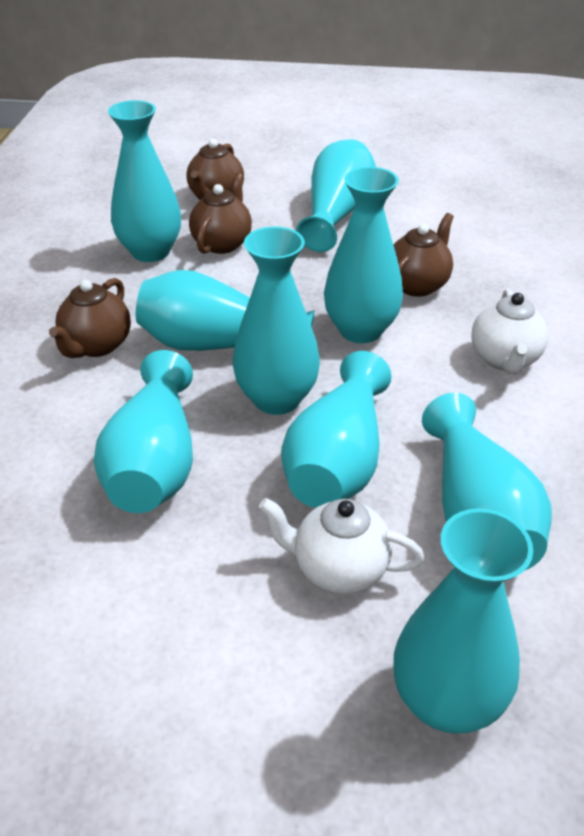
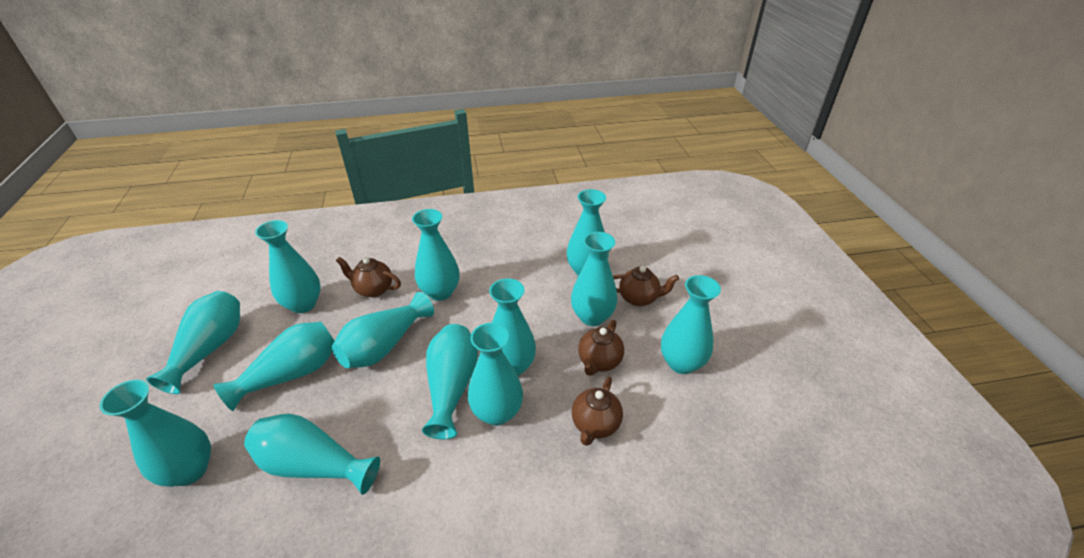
turquoise vase: 9 -> 13
white teapot: 2 -> 0

